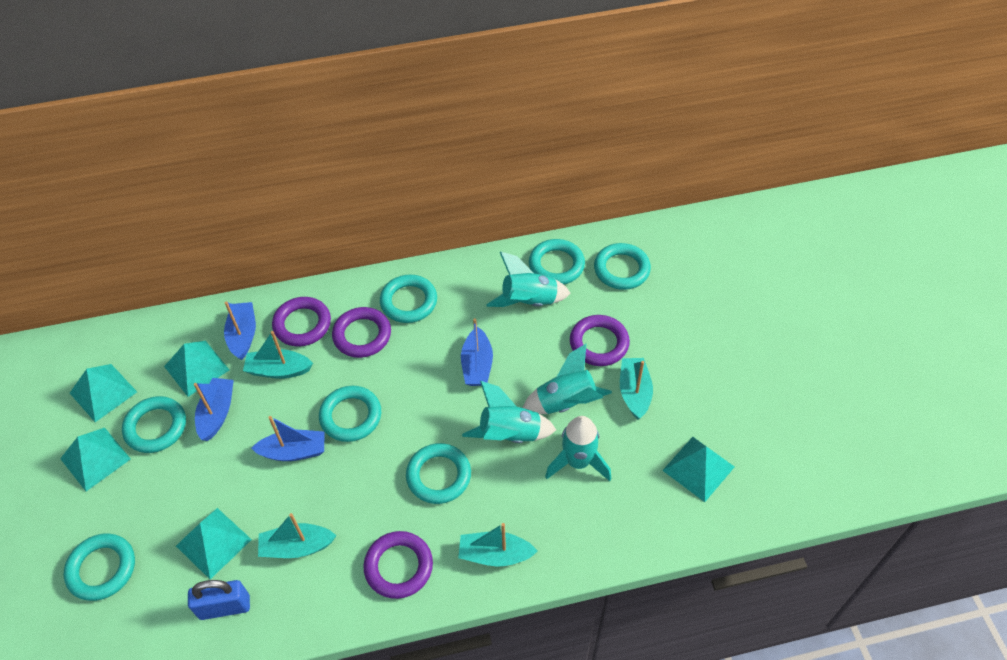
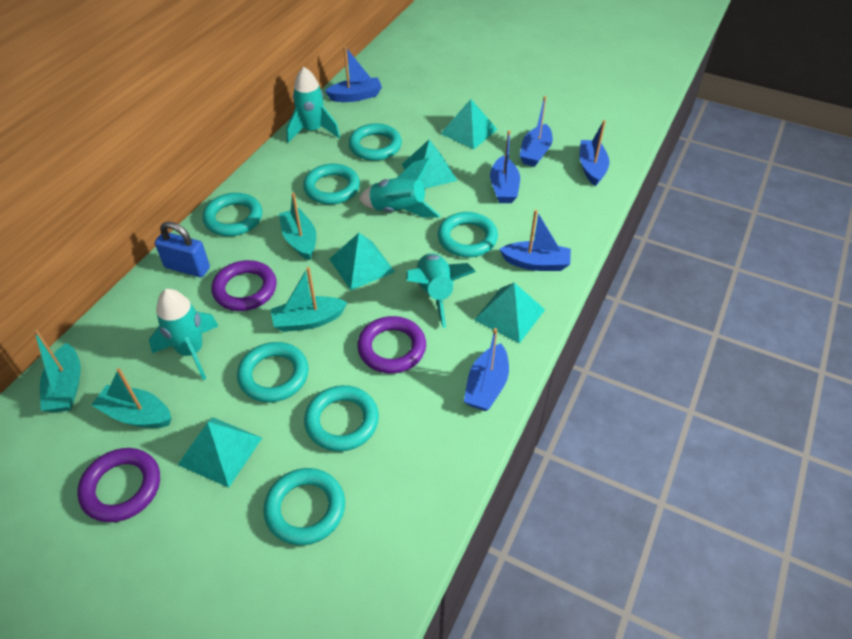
blue boat: 4 -> 6
purple ring: 4 -> 3

